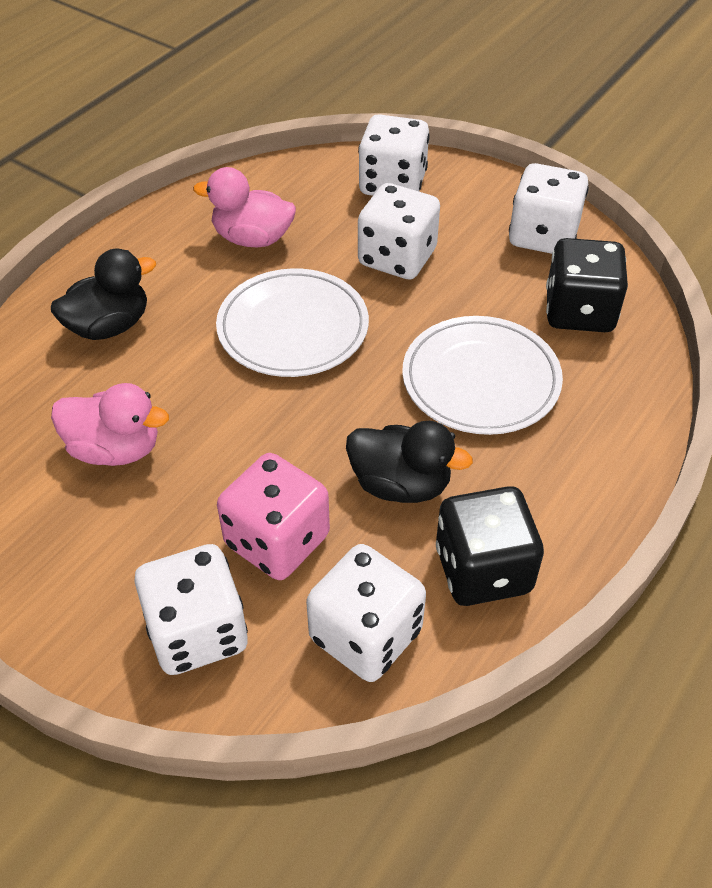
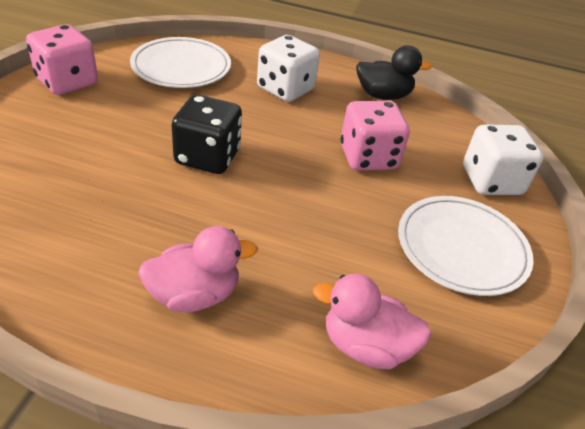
black dice: 2 -> 1
black duck: 2 -> 1
pink dice: 1 -> 2
white dice: 5 -> 2

